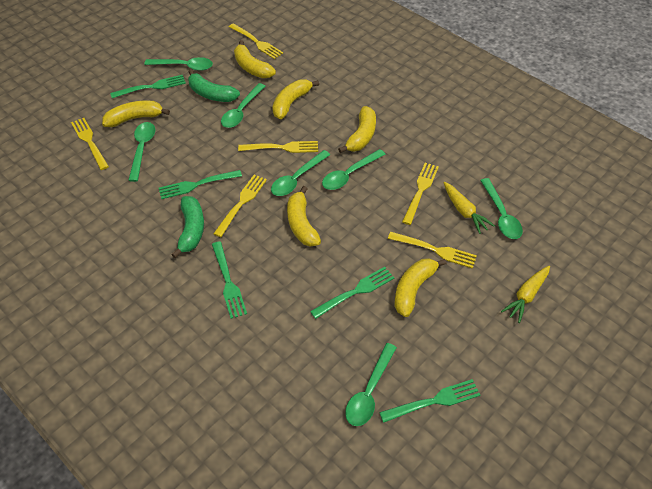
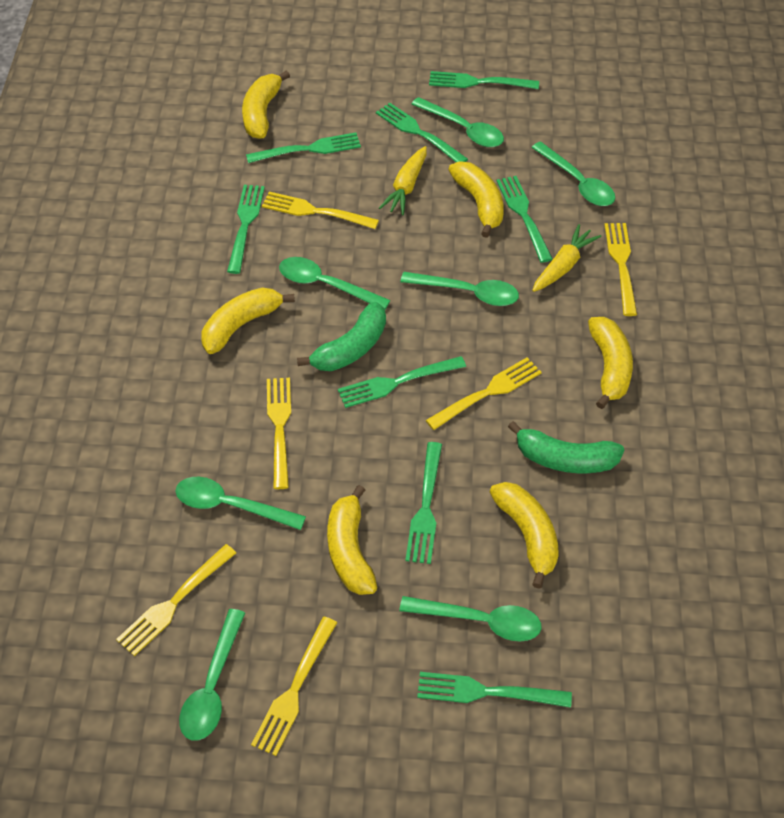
green fork: 5 -> 8

